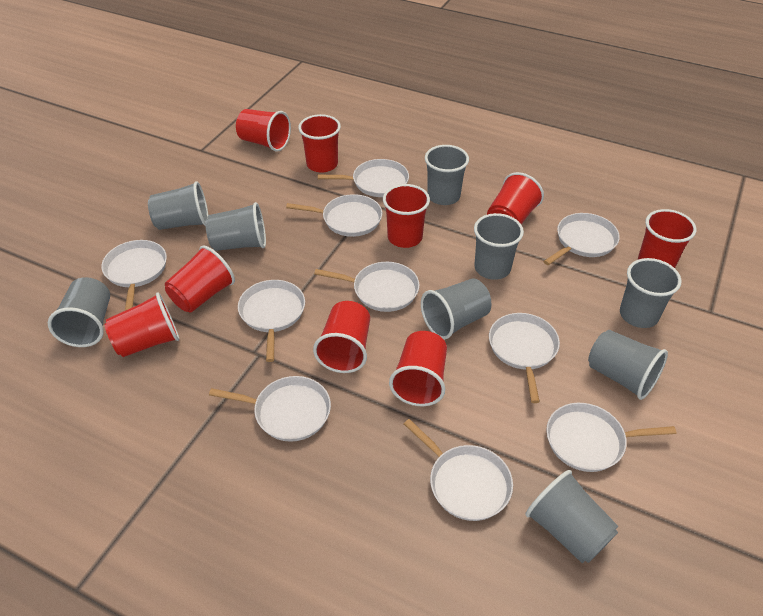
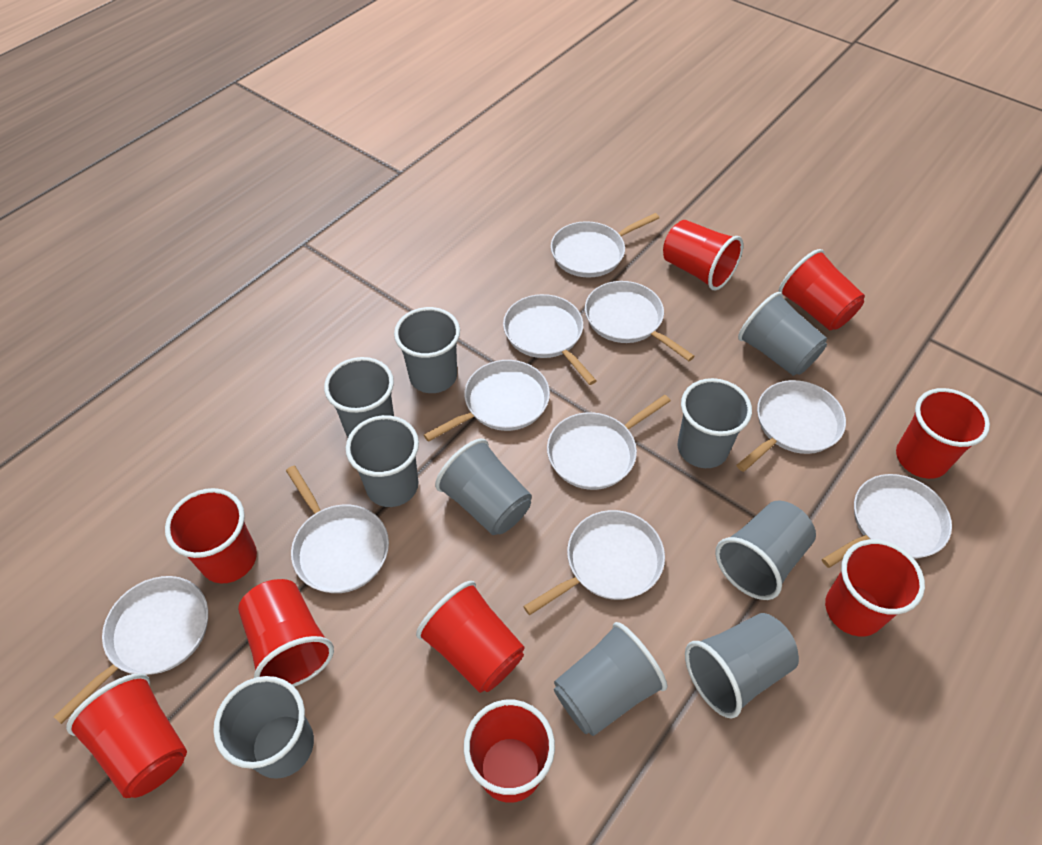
grey cup: 9 -> 10

